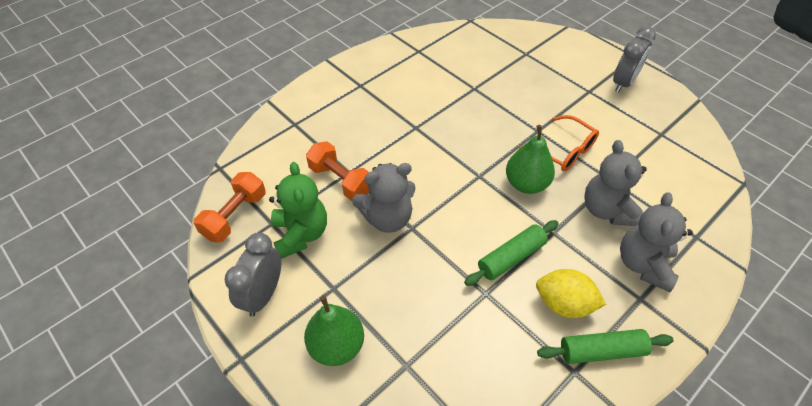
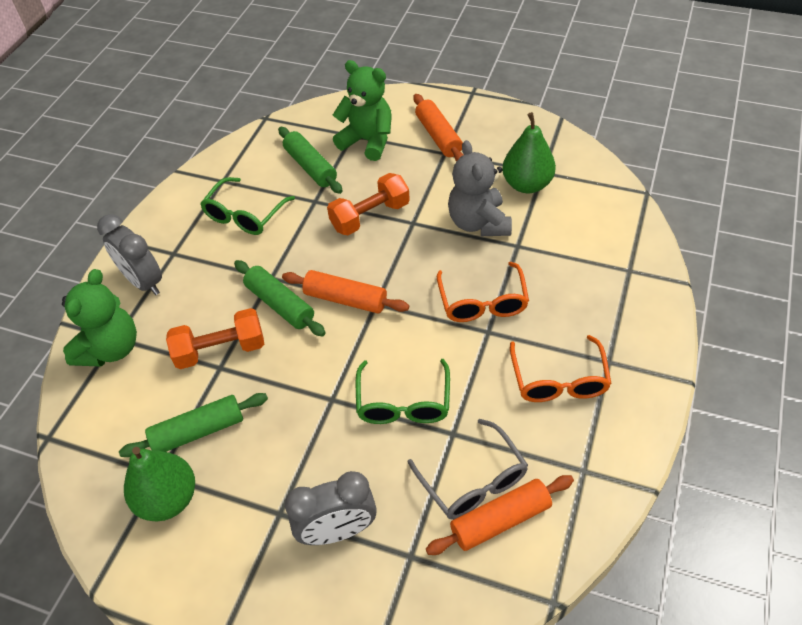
green glasses: 0 -> 2
green rolling pin: 2 -> 3
green teddy bear: 1 -> 2
grey glasses: 0 -> 1
grey teddy bear: 3 -> 1
orange glasses: 1 -> 2
orange rolling pin: 0 -> 3
yellow lemon: 1 -> 0

